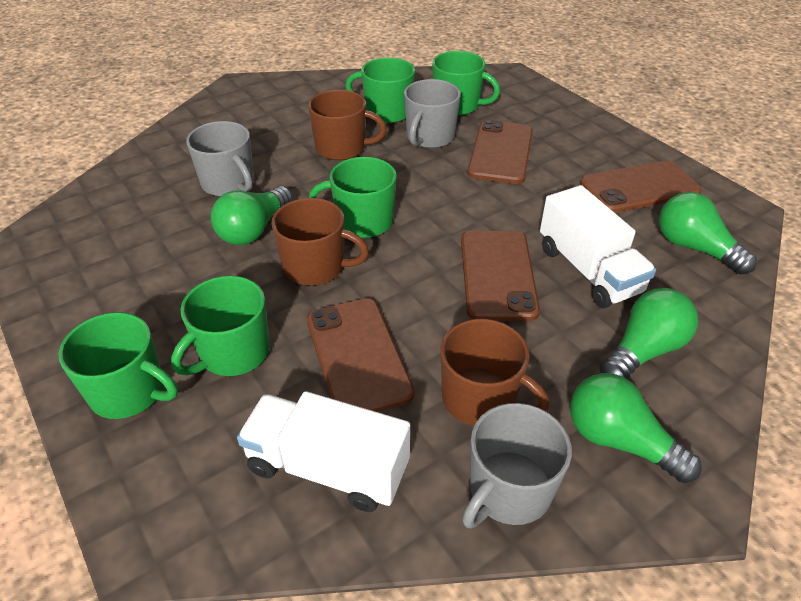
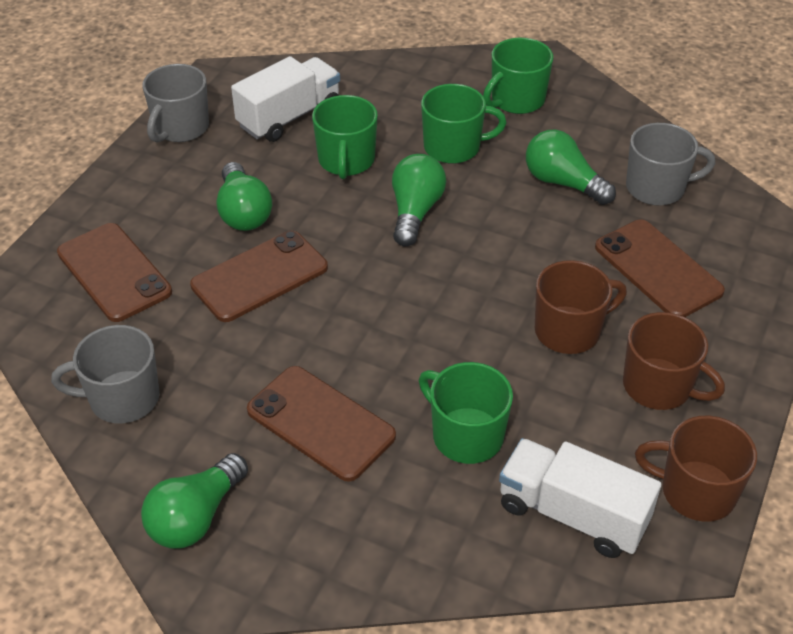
green mug: 5 -> 4

